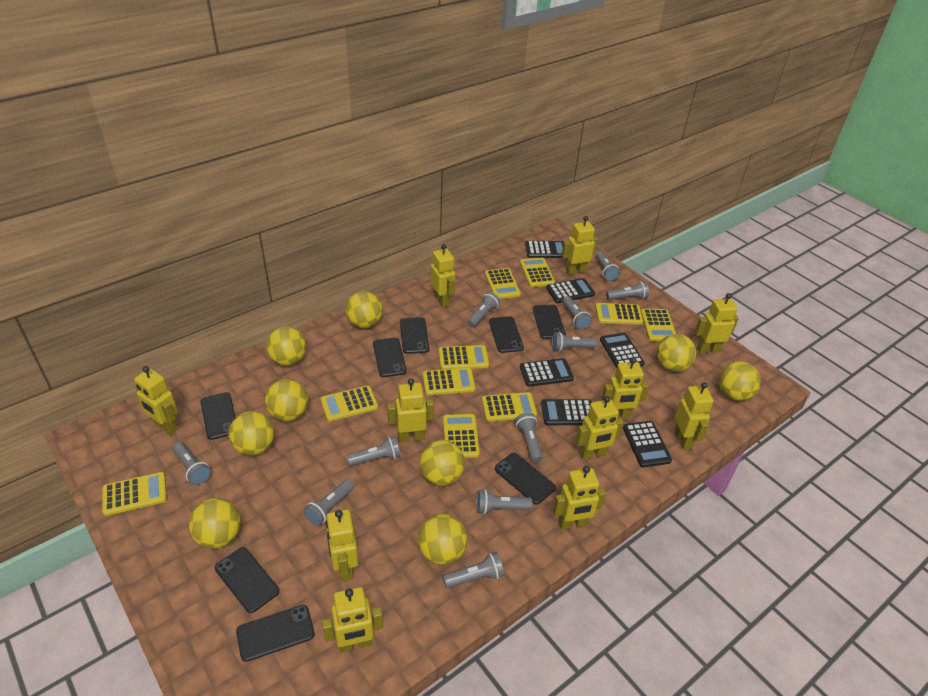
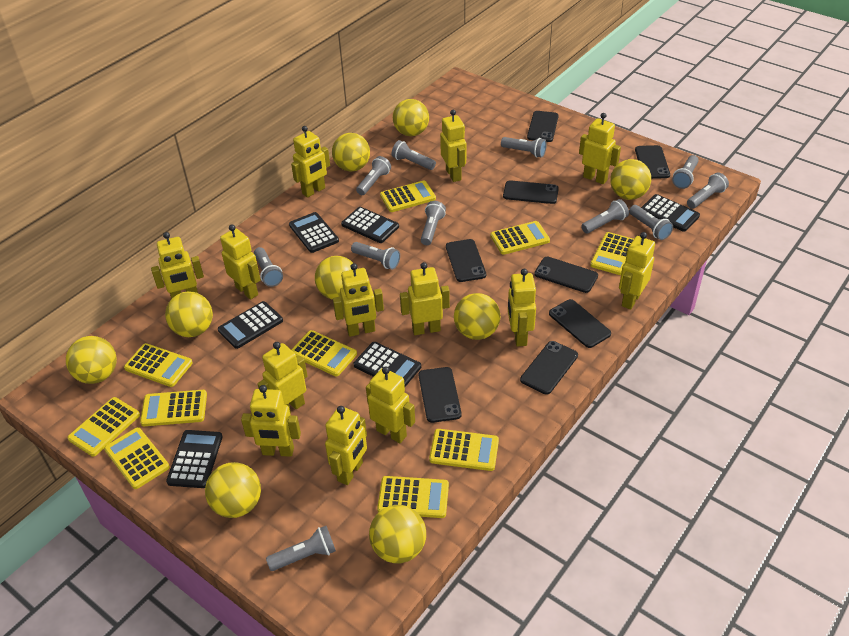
yellow robot: 11 -> 13

